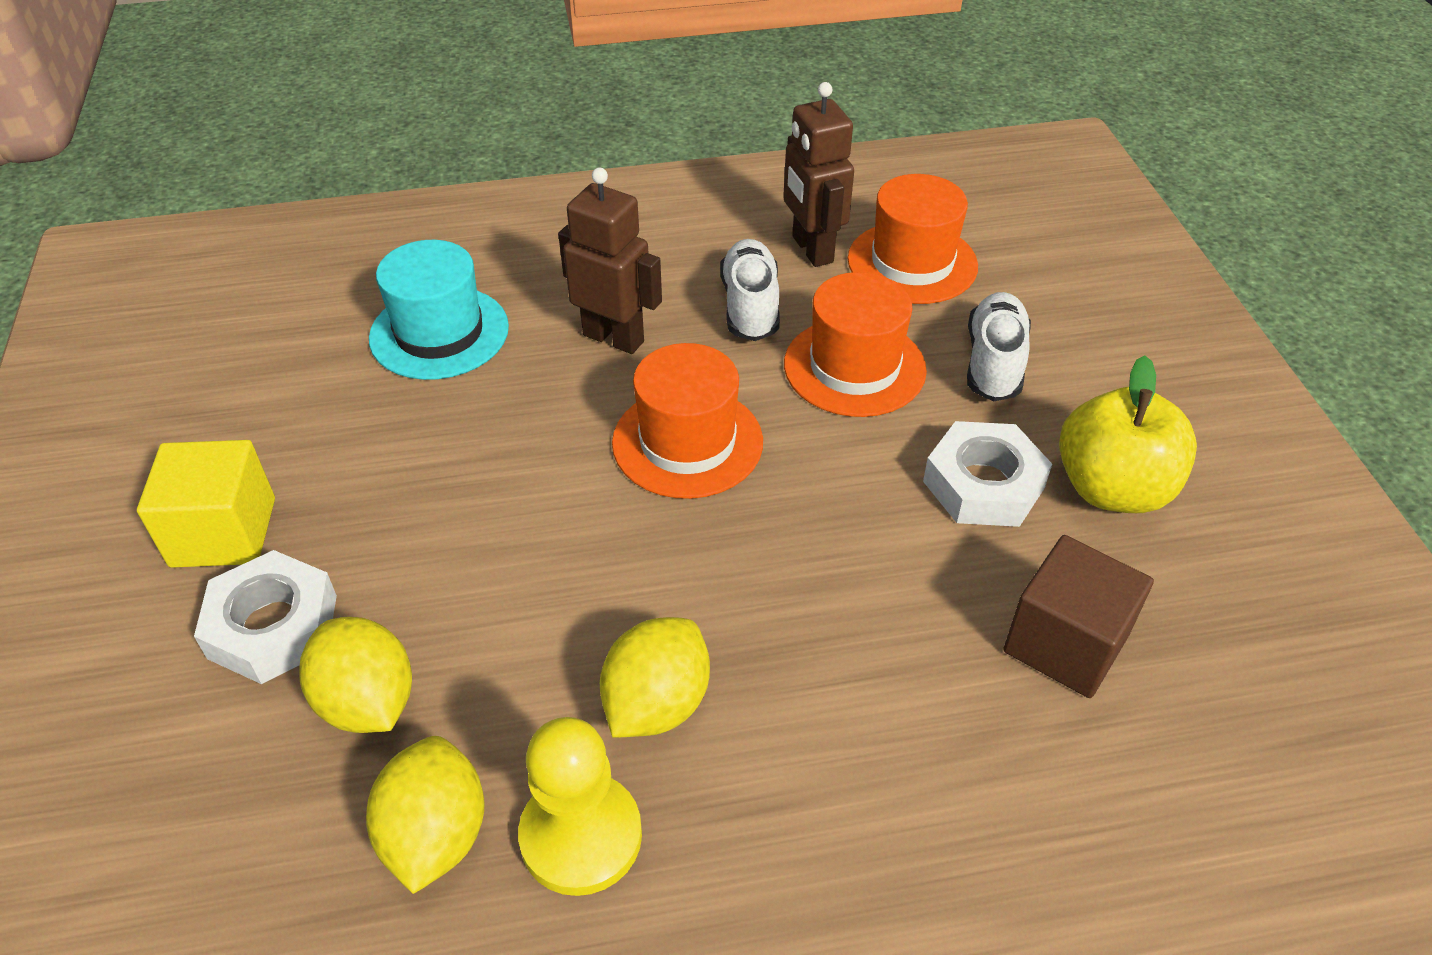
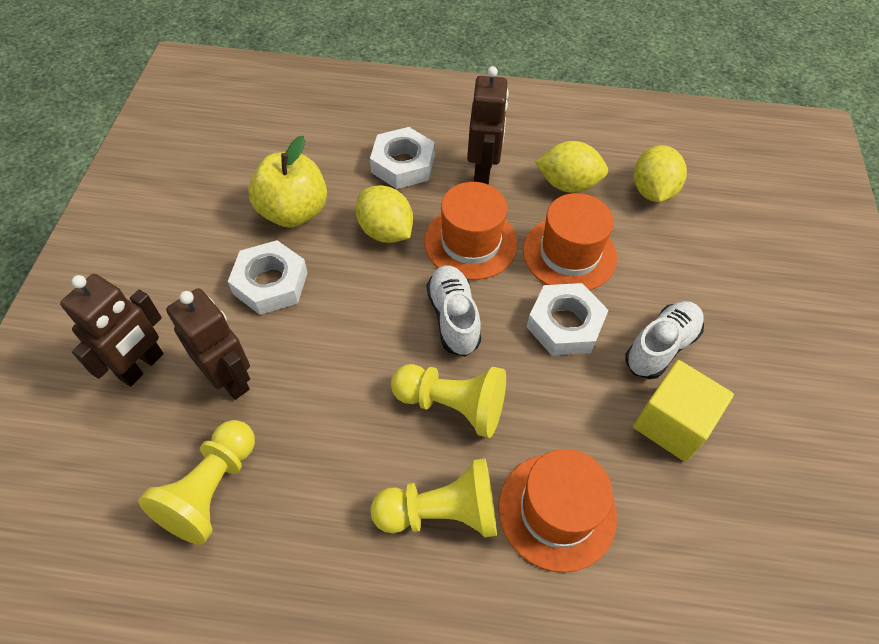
brown cube: 1 -> 0
brown robot: 2 -> 3
turquoise hat: 1 -> 0
white nut: 2 -> 3
yellow pawn: 1 -> 3

